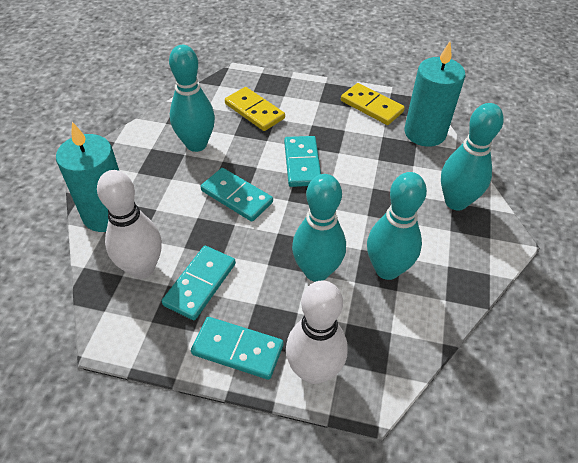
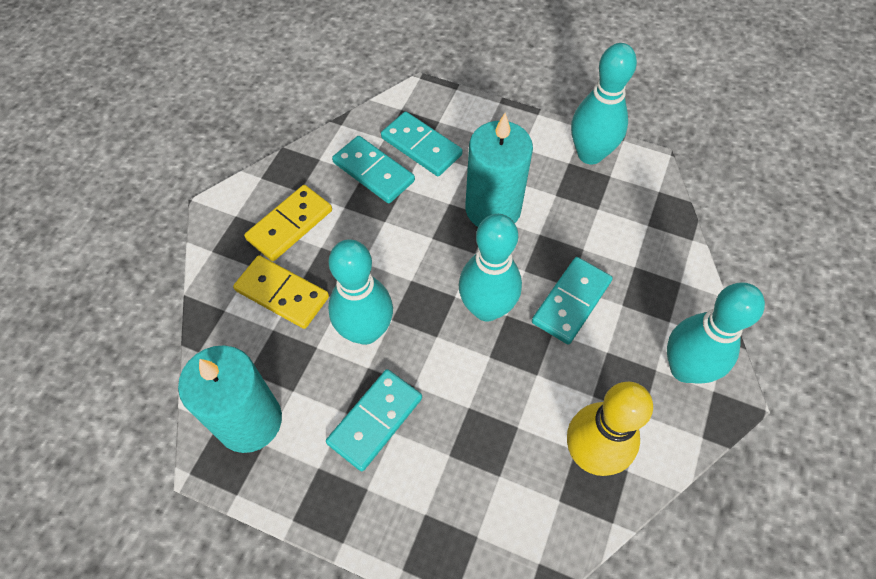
white bowling pin: 2 -> 0
yellow bowling pin: 0 -> 1

